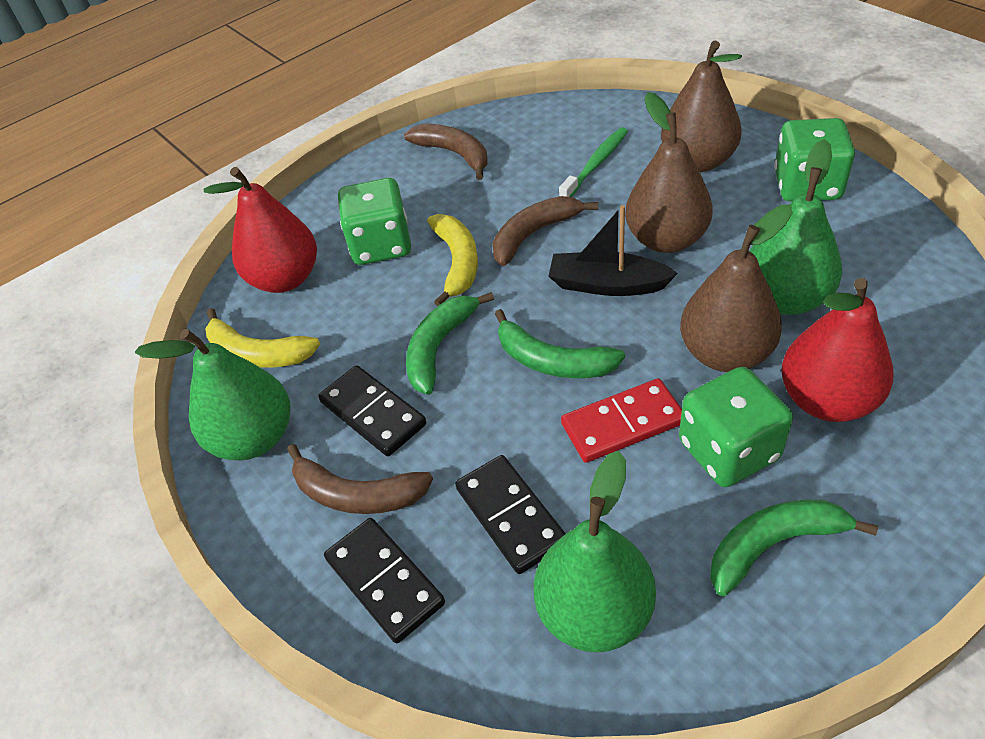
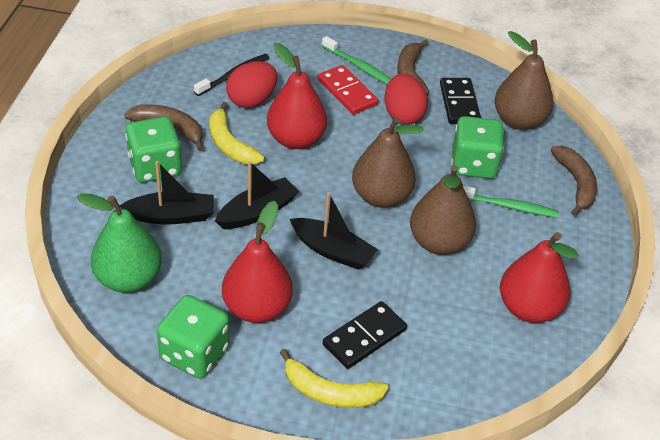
black boat: 1 -> 3
black domino: 3 -> 2
black toothbrush: 0 -> 1
green banana: 3 -> 0
green pear: 3 -> 1
green toothbrush: 1 -> 2
red egg: 0 -> 2
red pear: 2 -> 3

